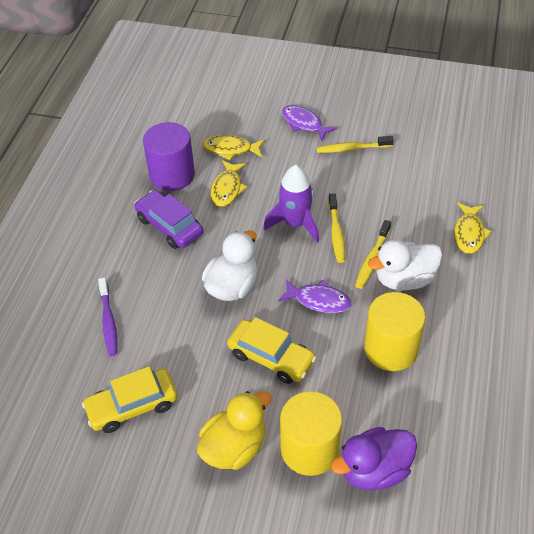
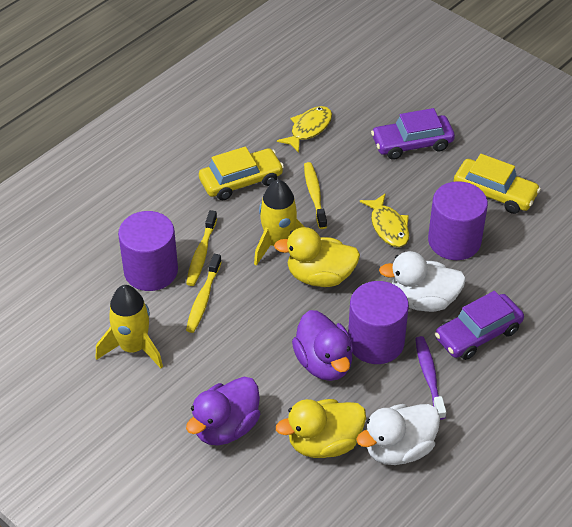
purple car: 1 -> 2
purple cylinder: 1 -> 3
purple duck: 1 -> 2
purple fish: 2 -> 0
purple rocket: 1 -> 0
yellow cylinder: 2 -> 0
yellow duck: 1 -> 2
yellow fish: 3 -> 2
yellow rocket: 0 -> 2

